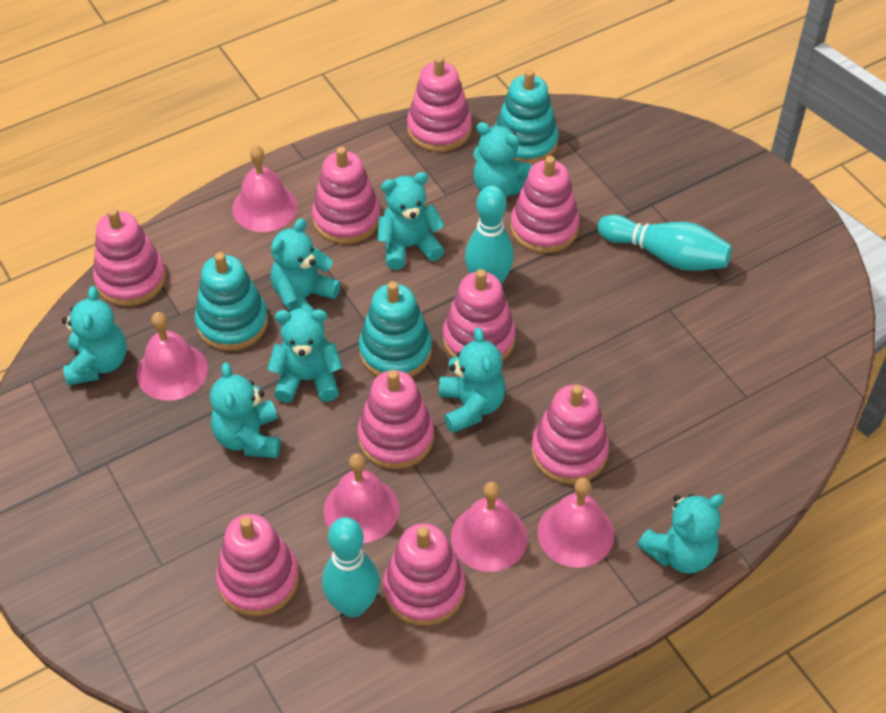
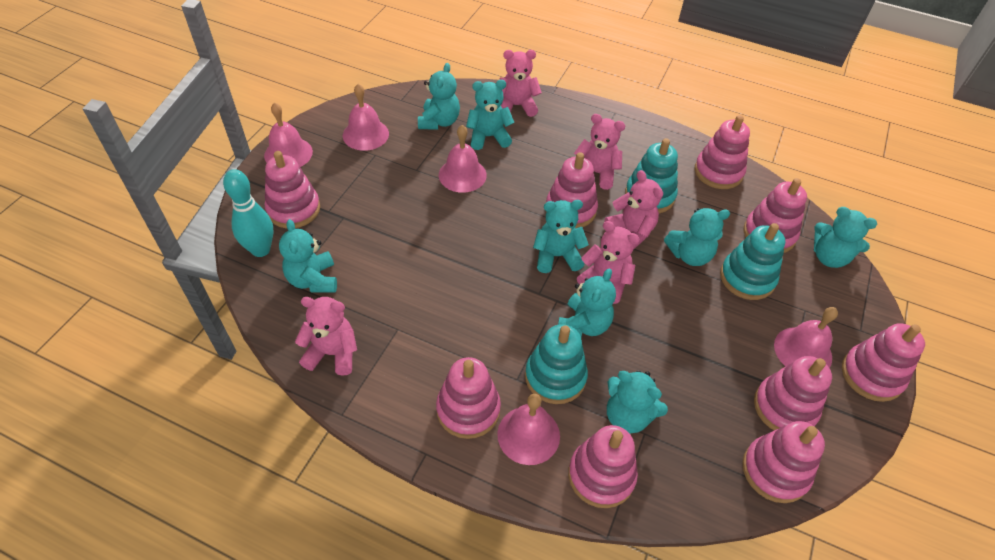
pink teddy bear: 0 -> 5
turquoise bowling pin: 3 -> 1

